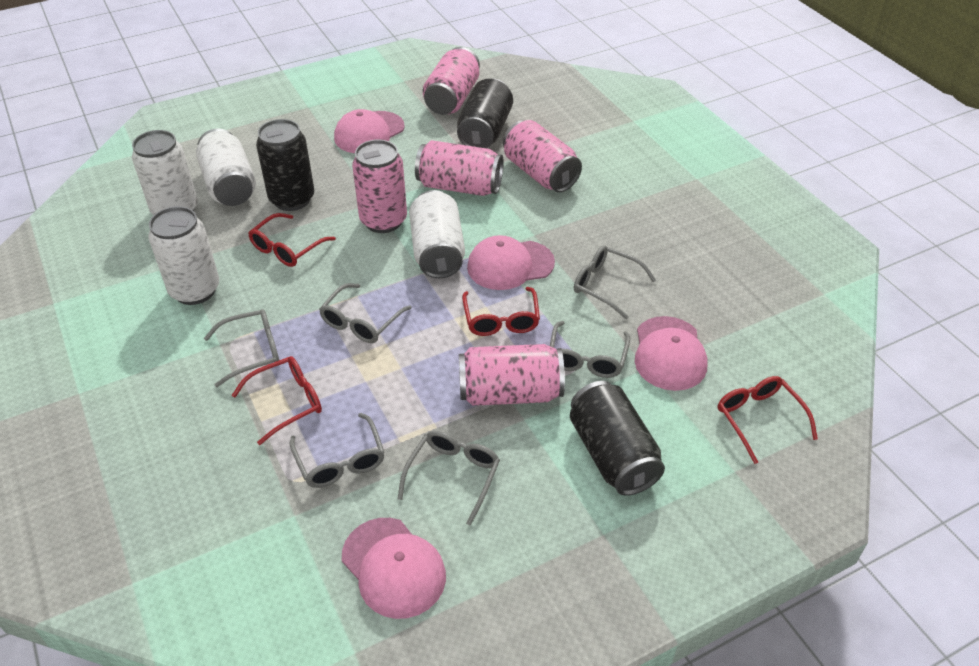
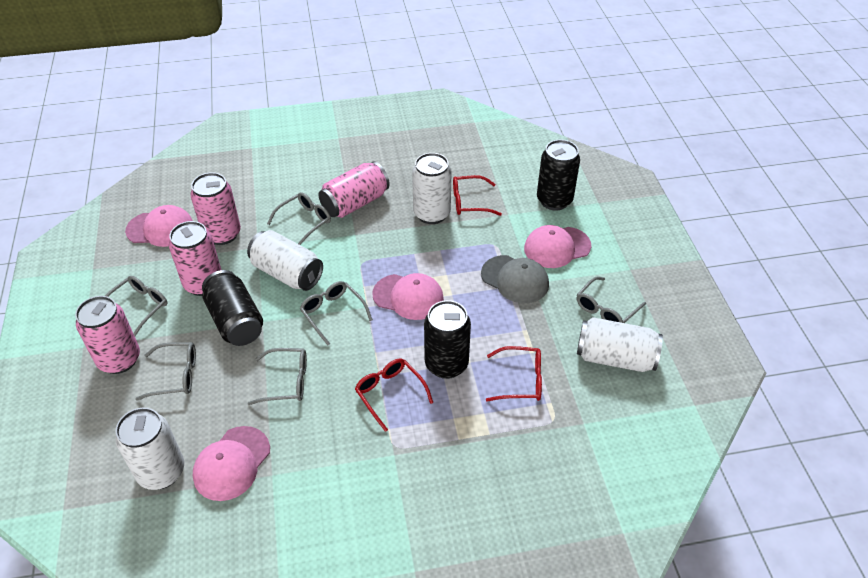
grey cap: 0 -> 1
pink can: 5 -> 4
red glasses: 4 -> 3

